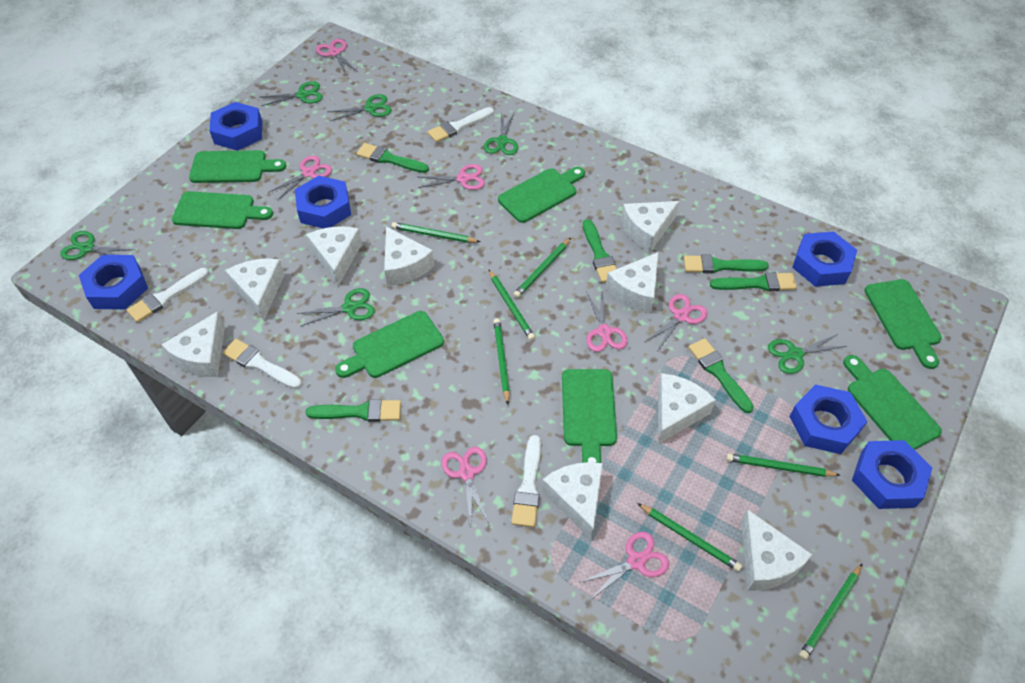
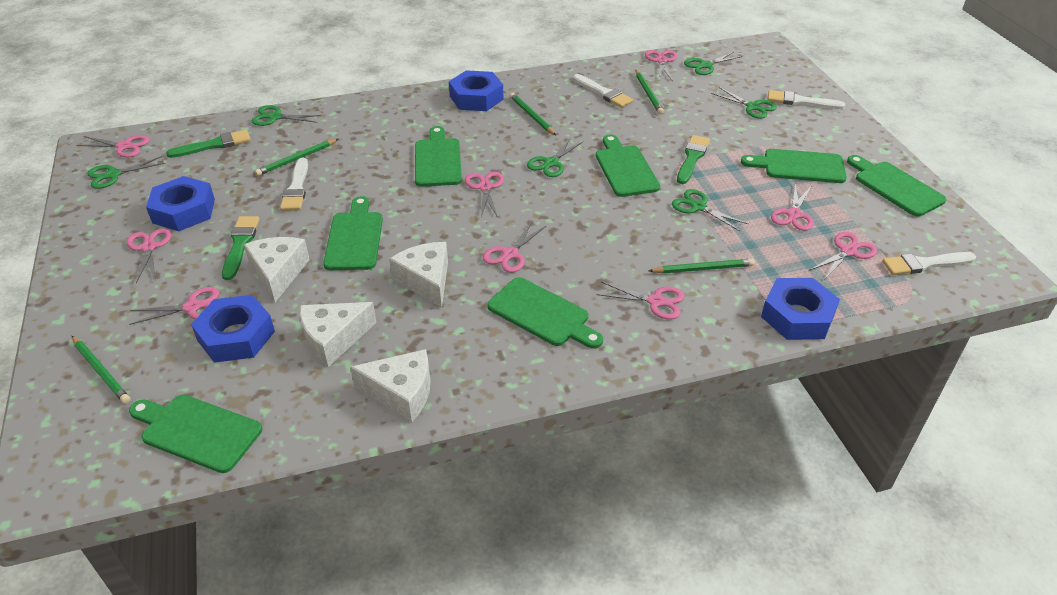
blue nut: 6 -> 4
green brush: 6 -> 3
green pencil: 7 -> 5
pink scissors: 7 -> 9
white cheese: 9 -> 4

